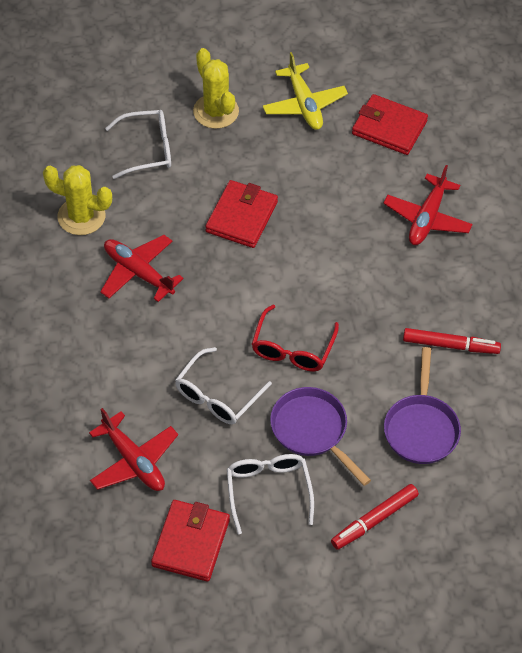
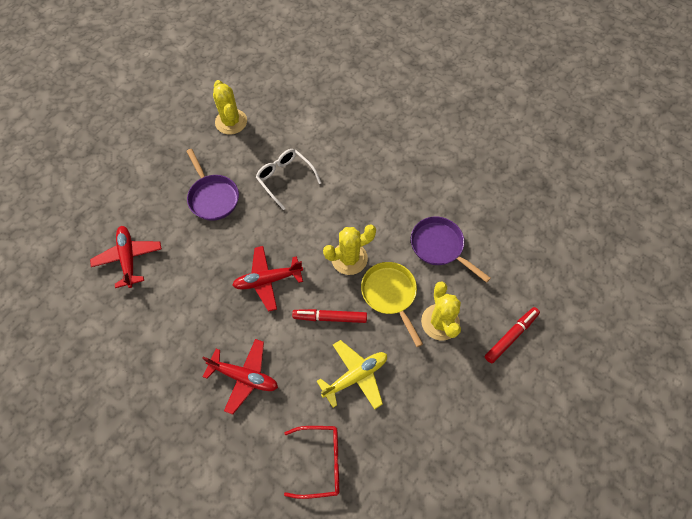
red wallet: 3 -> 0
white glasses: 3 -> 1
yellow cactus: 2 -> 3
yellow pan: 0 -> 1

